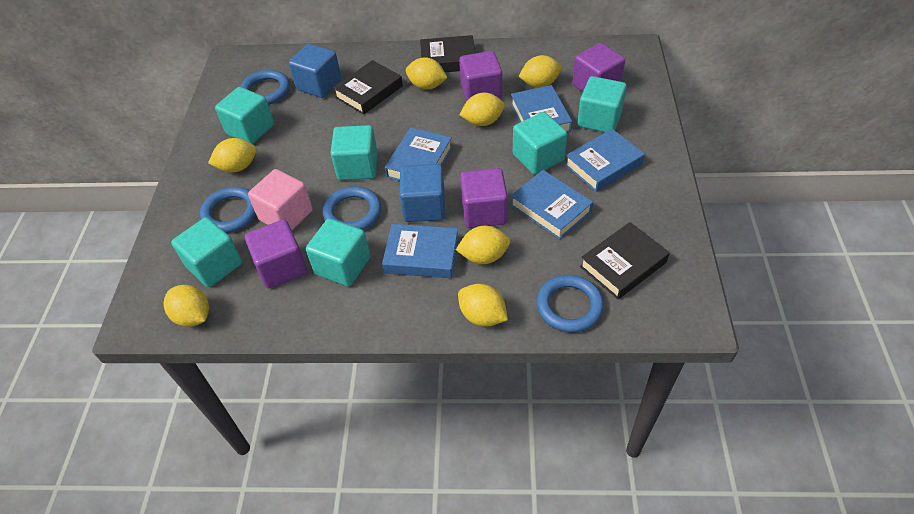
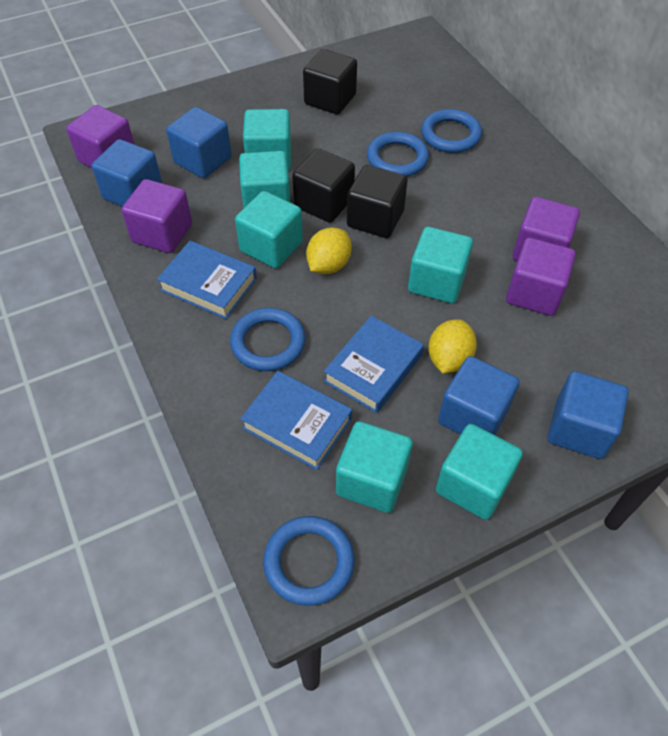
black book: 3 -> 0
black cube: 0 -> 3
blue book: 5 -> 3
blue cube: 2 -> 4
pink cube: 1 -> 0
yellow lemon: 7 -> 2

